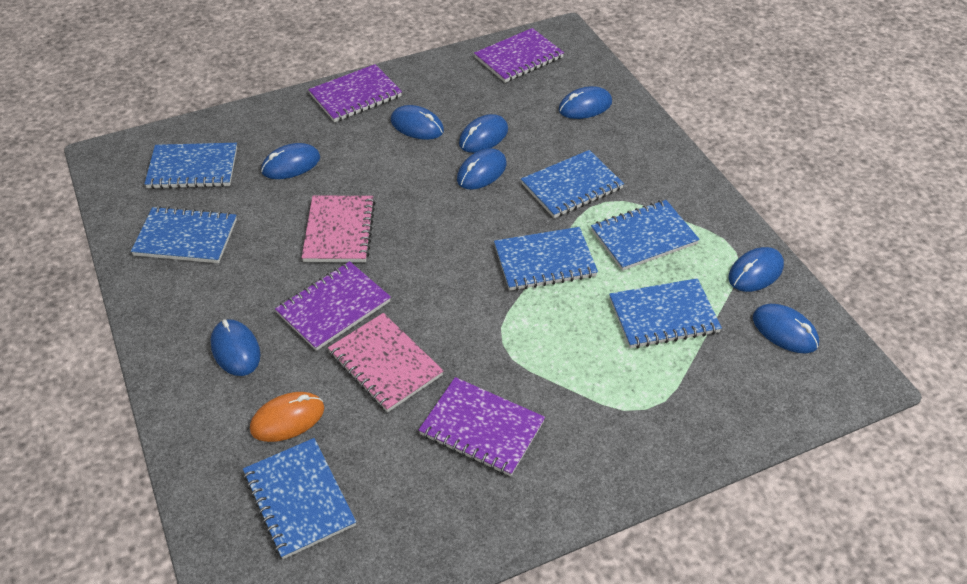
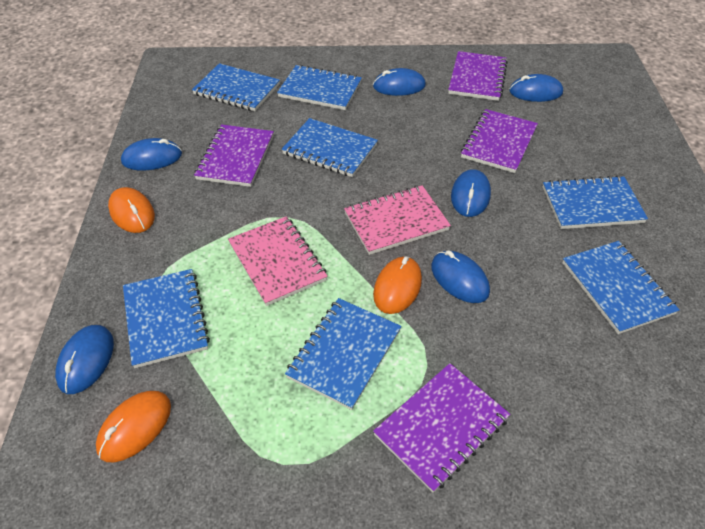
blue mouse: 8 -> 6
orange mouse: 1 -> 3

